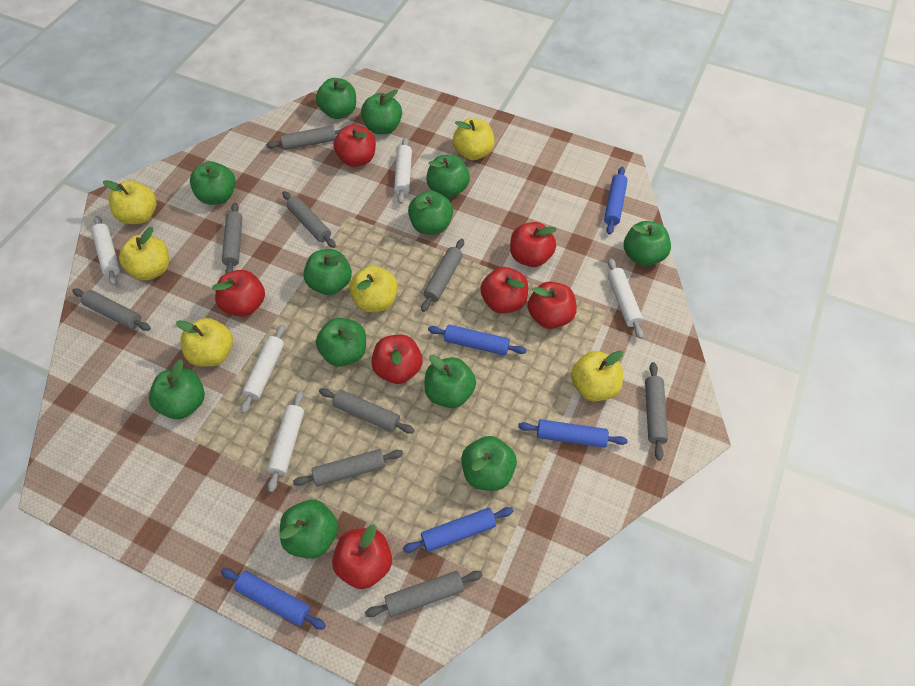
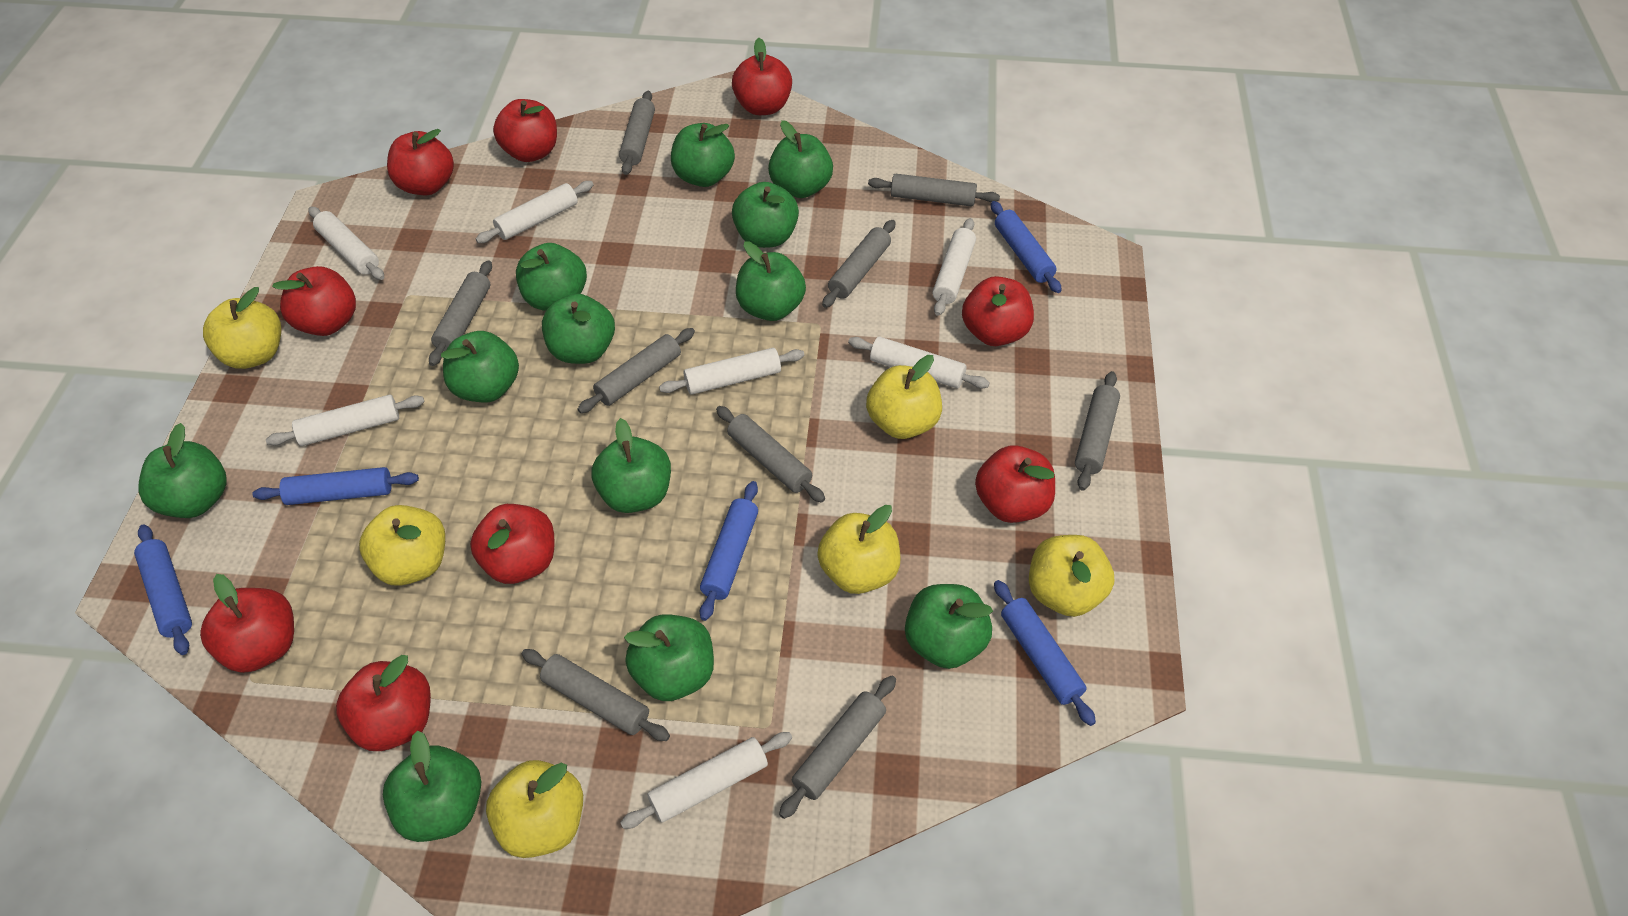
red apple: 7 -> 9
white rolling pin: 5 -> 7

